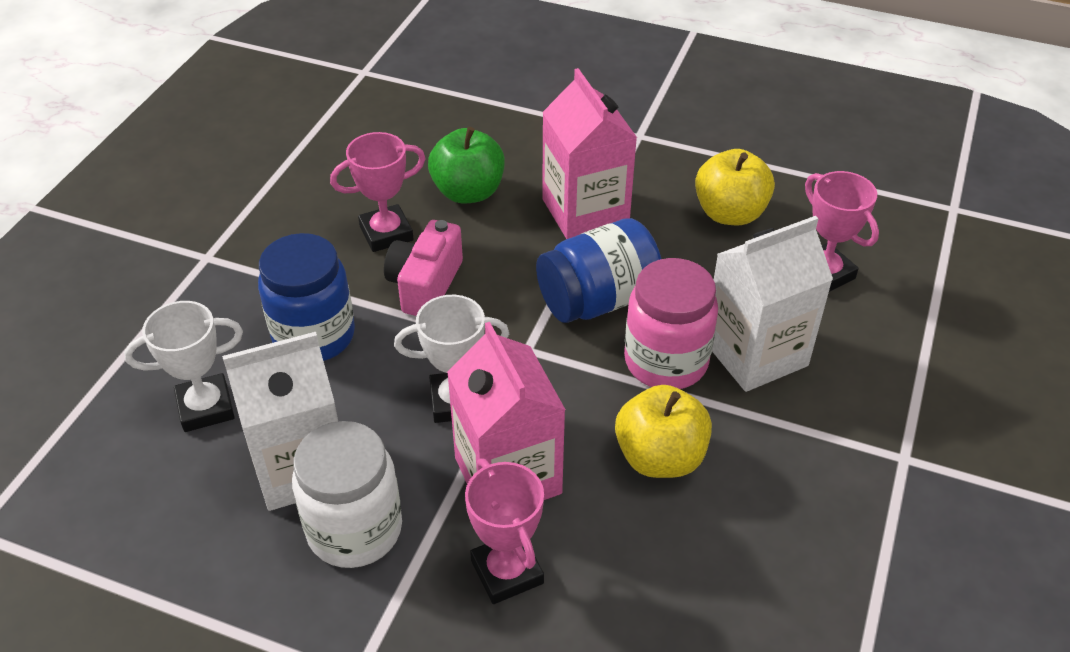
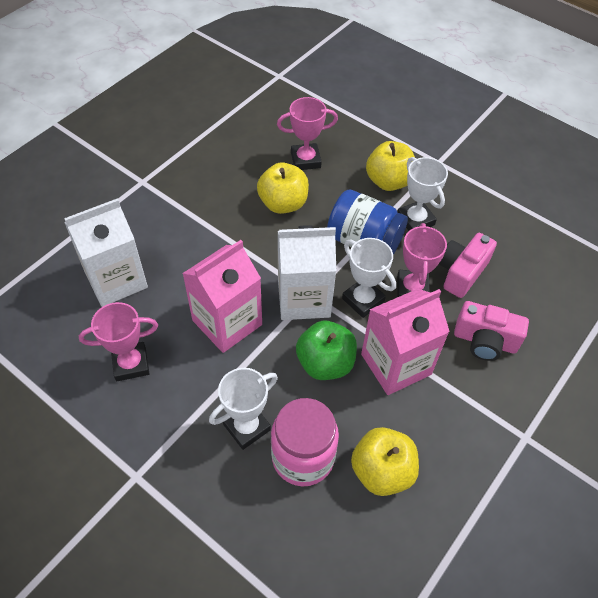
blue jar: 2 -> 1
pink camera: 1 -> 2
white jar: 1 -> 0
white trophy: 2 -> 3
yellow apple: 2 -> 3

